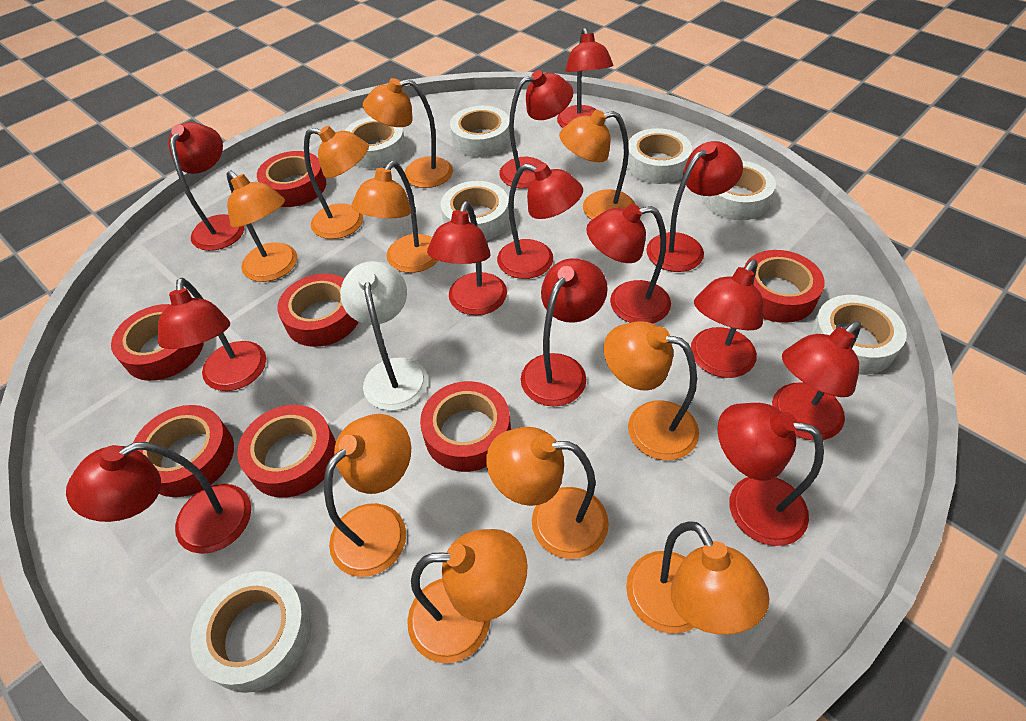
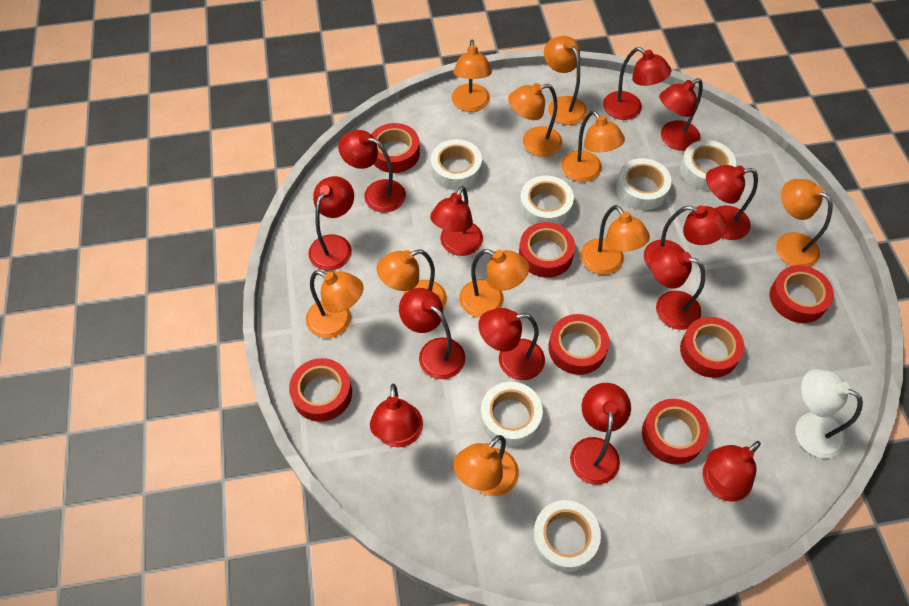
white tape: 7 -> 6

